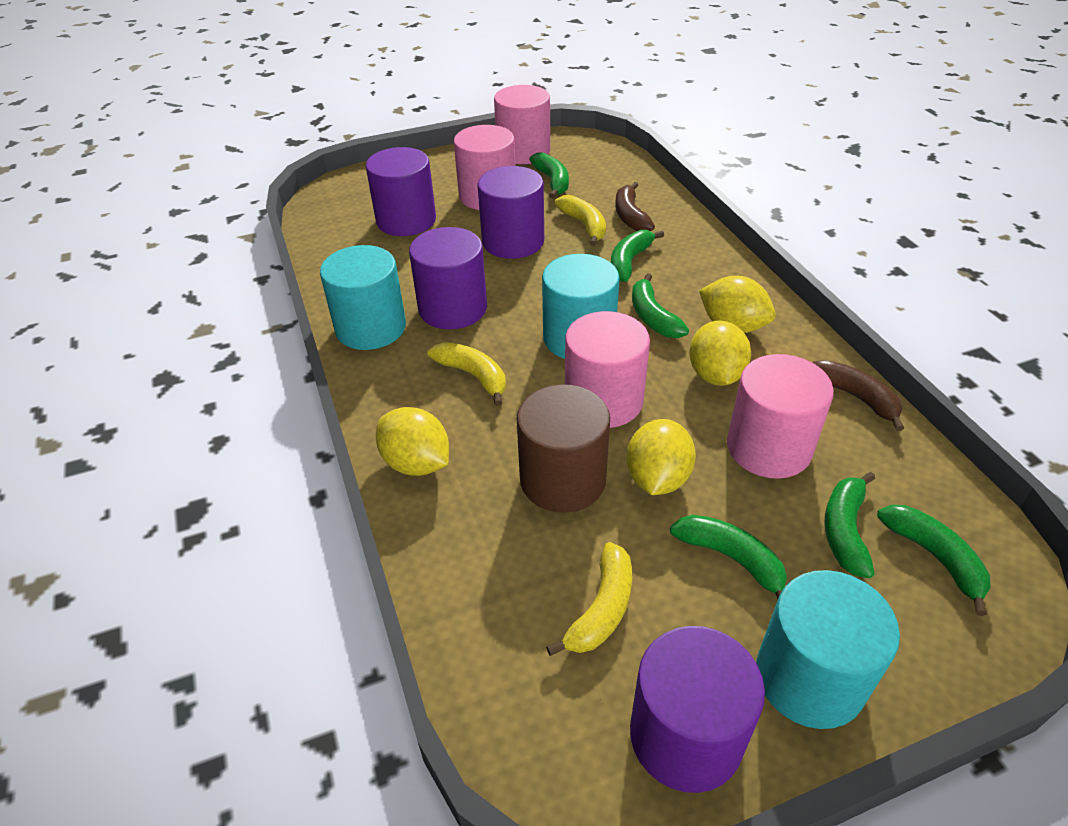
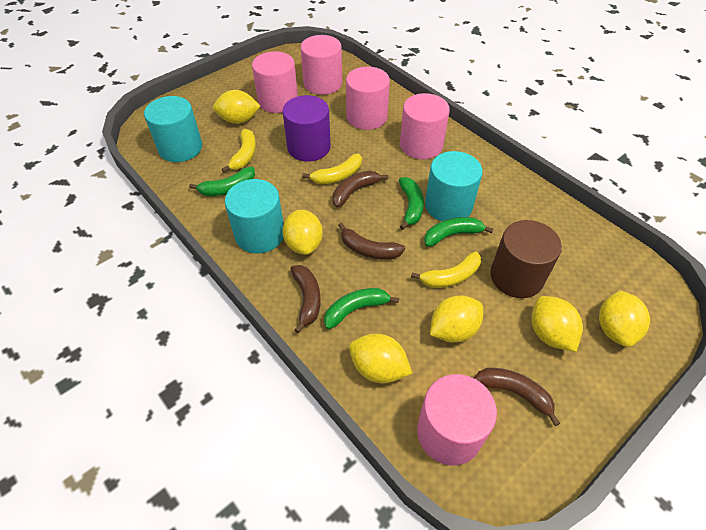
brown banana: 2 -> 4
green banana: 6 -> 4
pink cylinder: 4 -> 5
purple cylinder: 4 -> 1
yellow lemon: 4 -> 6

